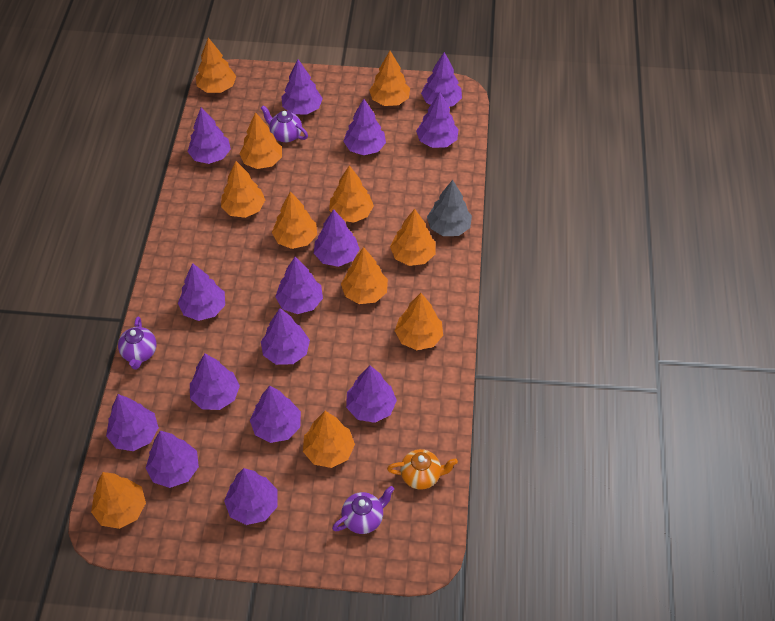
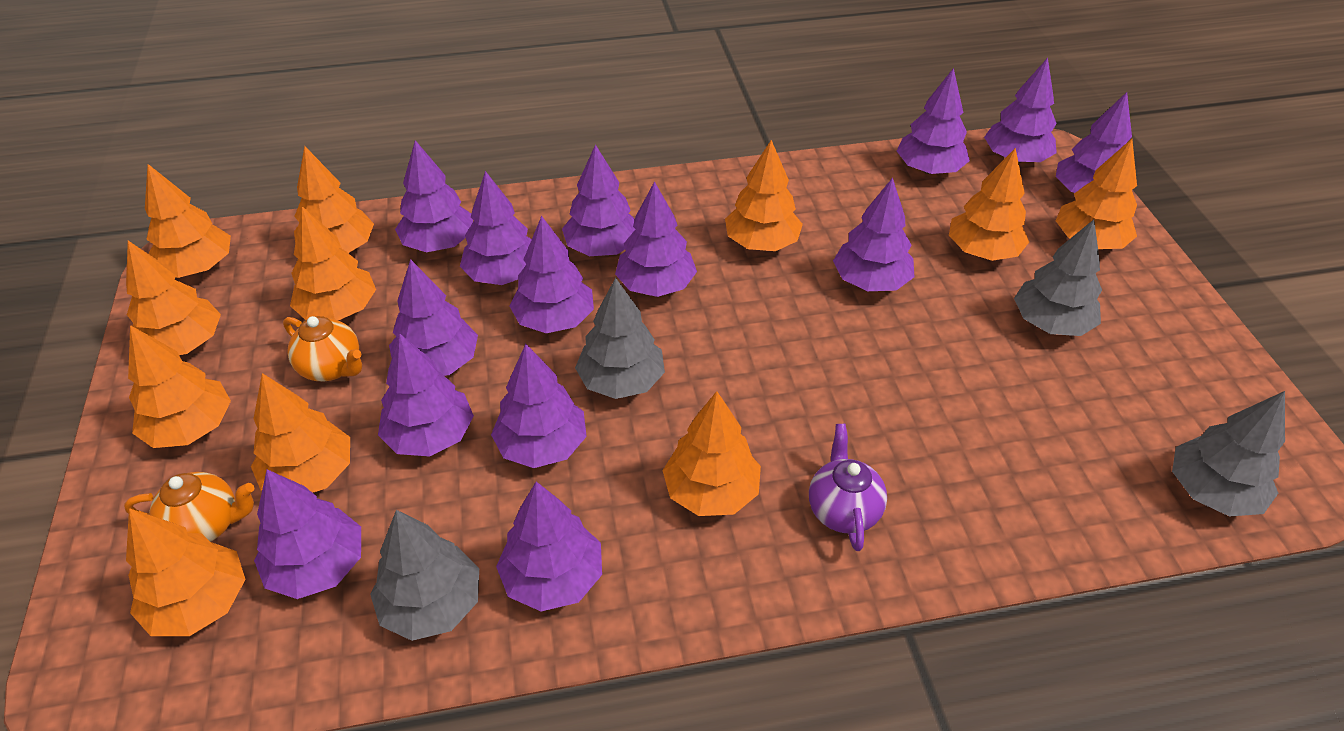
grey tree: 1 -> 4
orange teapot: 1 -> 2
purple teapot: 3 -> 1
purple tree: 15 -> 14

